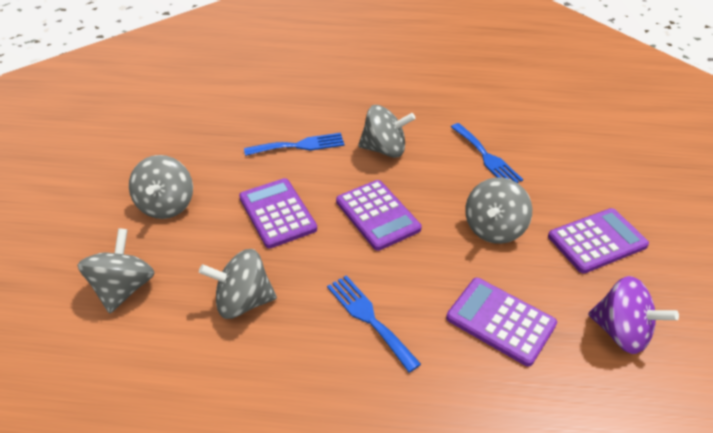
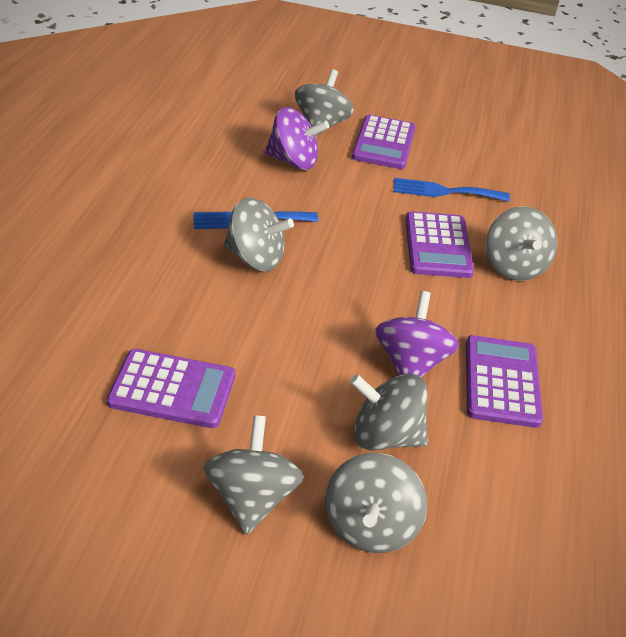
blue fork: 3 -> 2
grey spinning top: 5 -> 6
purple spinning top: 1 -> 2

